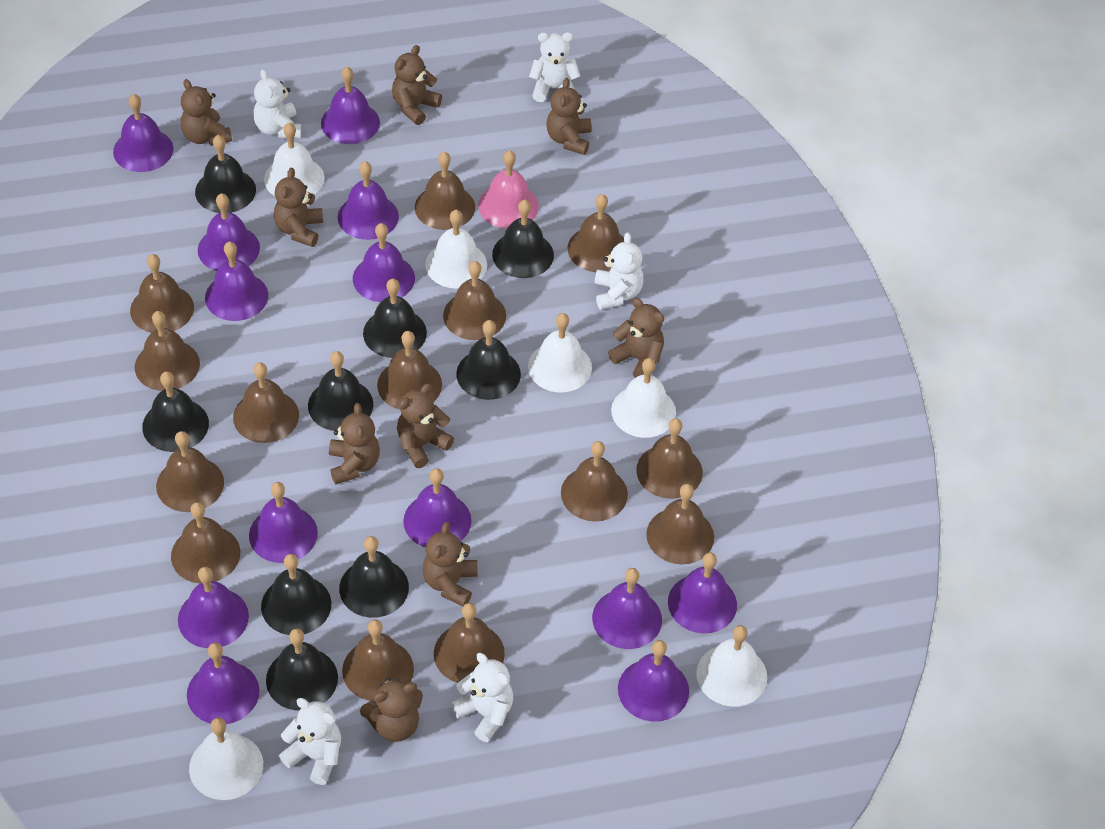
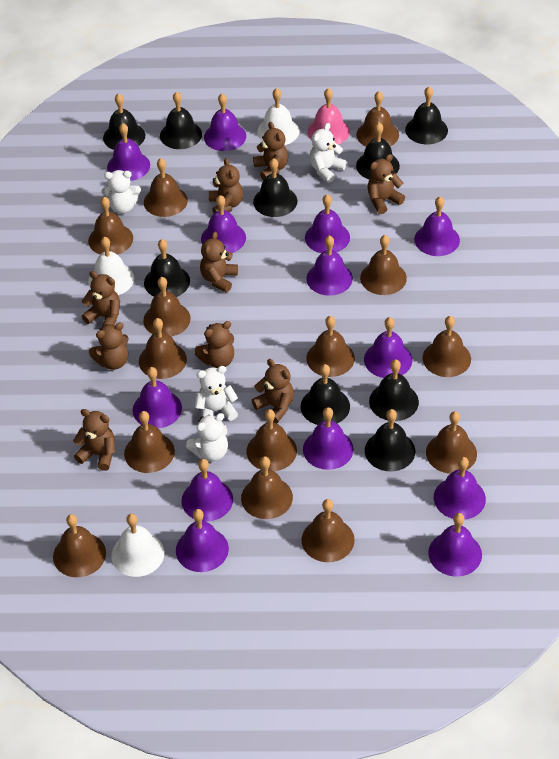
white bell: 6 -> 3
white teddy bear: 5 -> 4

